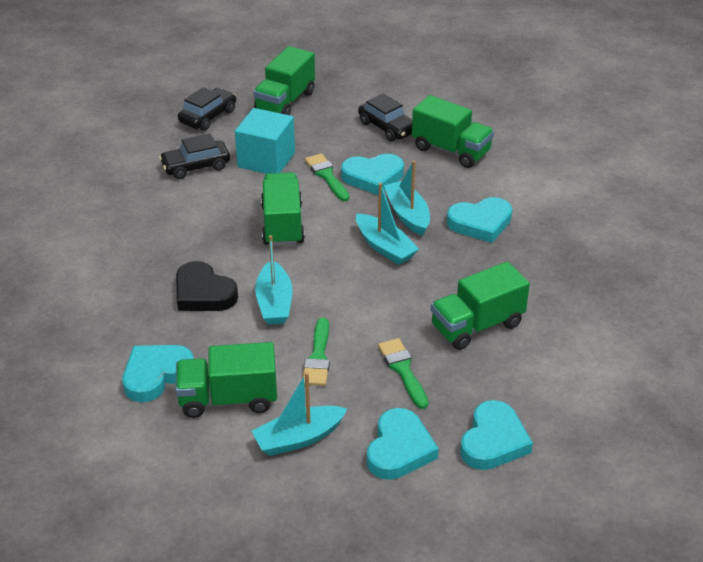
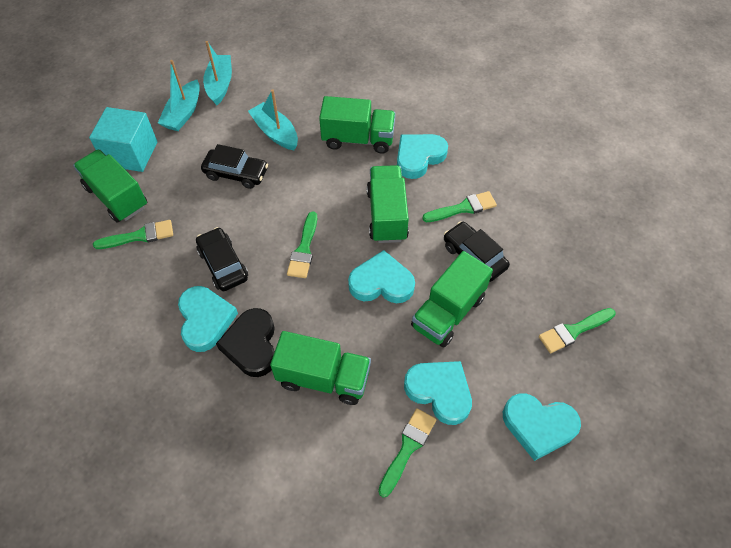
green brush: 3 -> 5
turquoise boat: 4 -> 3

